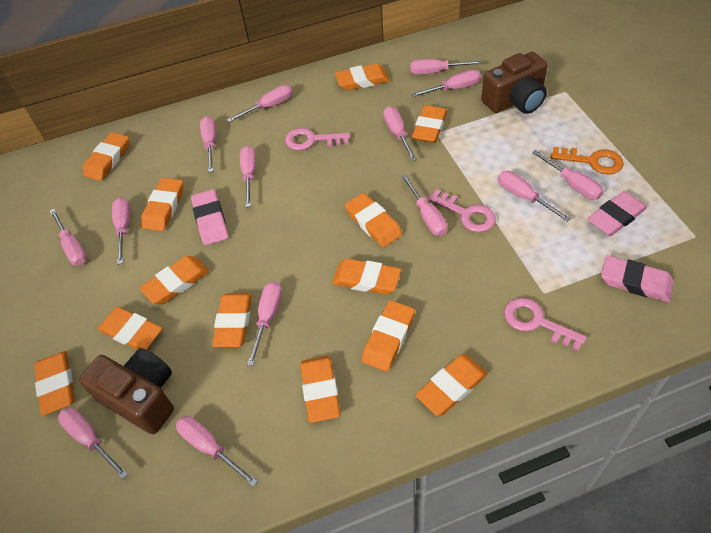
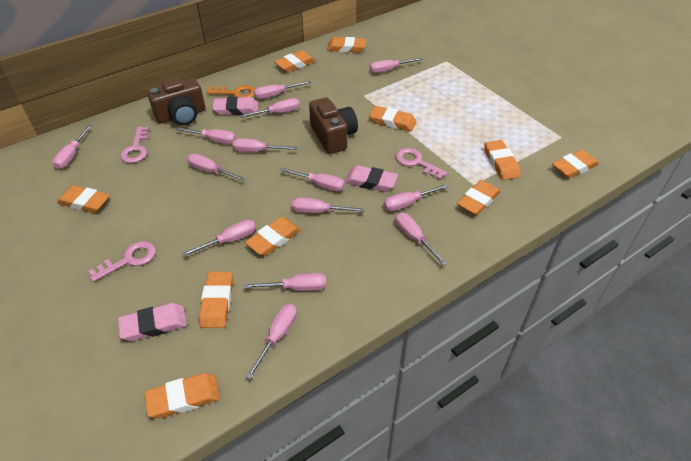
orange eraser: 13 -> 10

